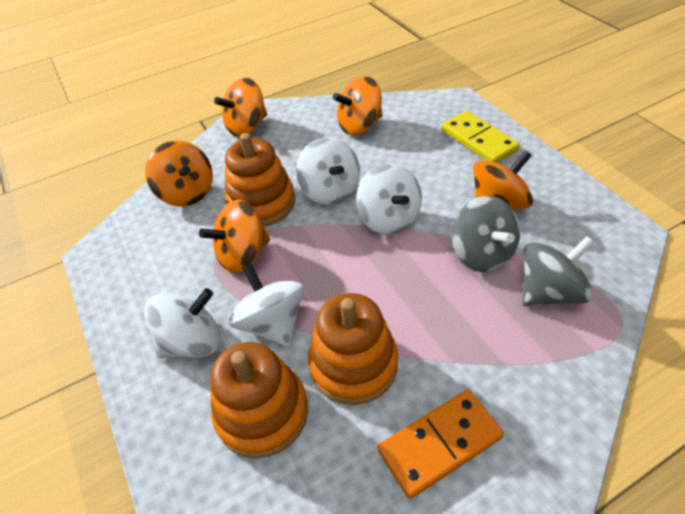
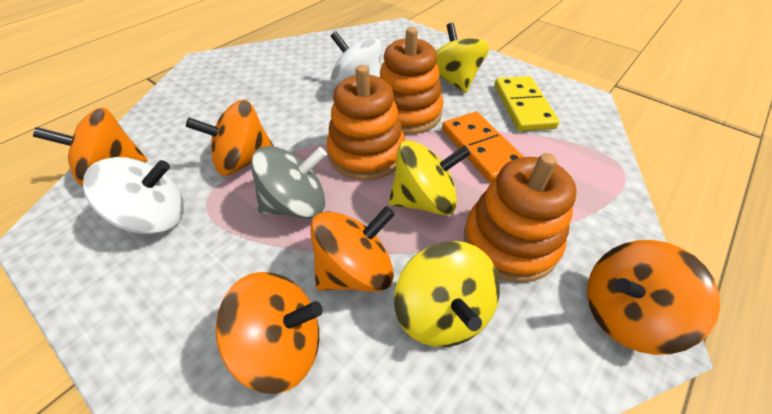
grey spinning top: 2 -> 1
white spinning top: 4 -> 2
yellow spinning top: 0 -> 3

